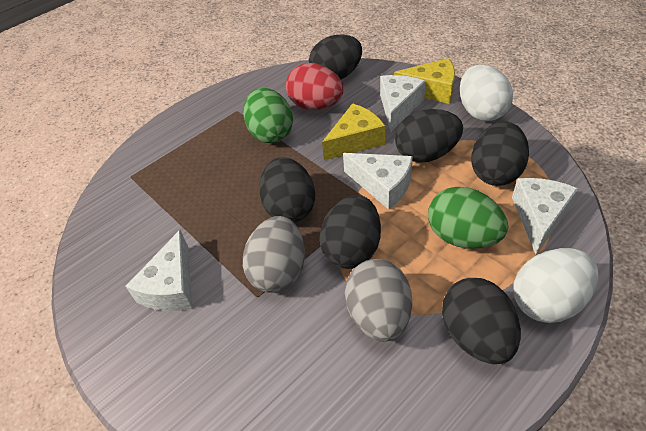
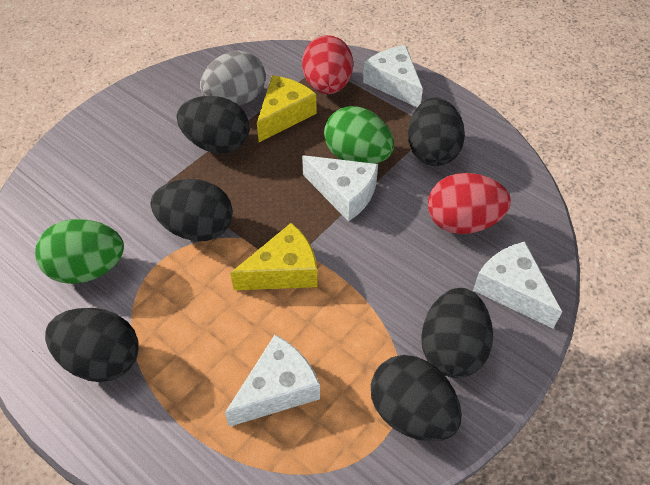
grey egg: 2 -> 1
red egg: 1 -> 2
white egg: 2 -> 0

